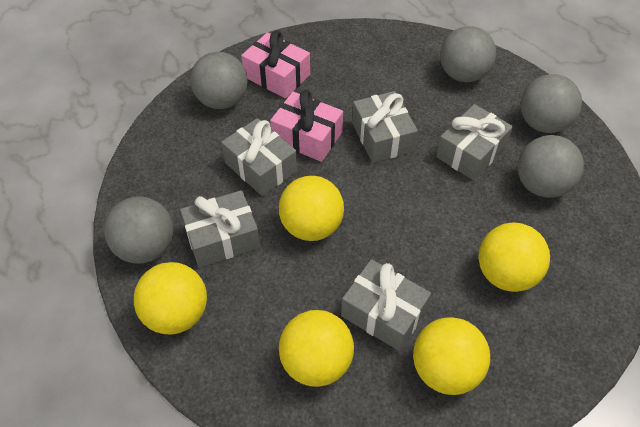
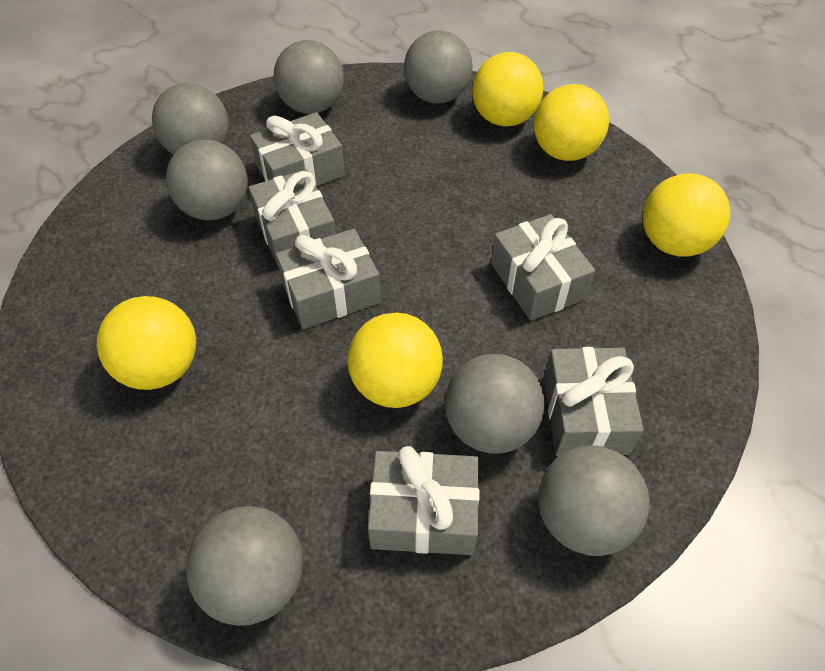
grey ball: 5 -> 7
grey gift: 5 -> 6
pink gift: 2 -> 0

